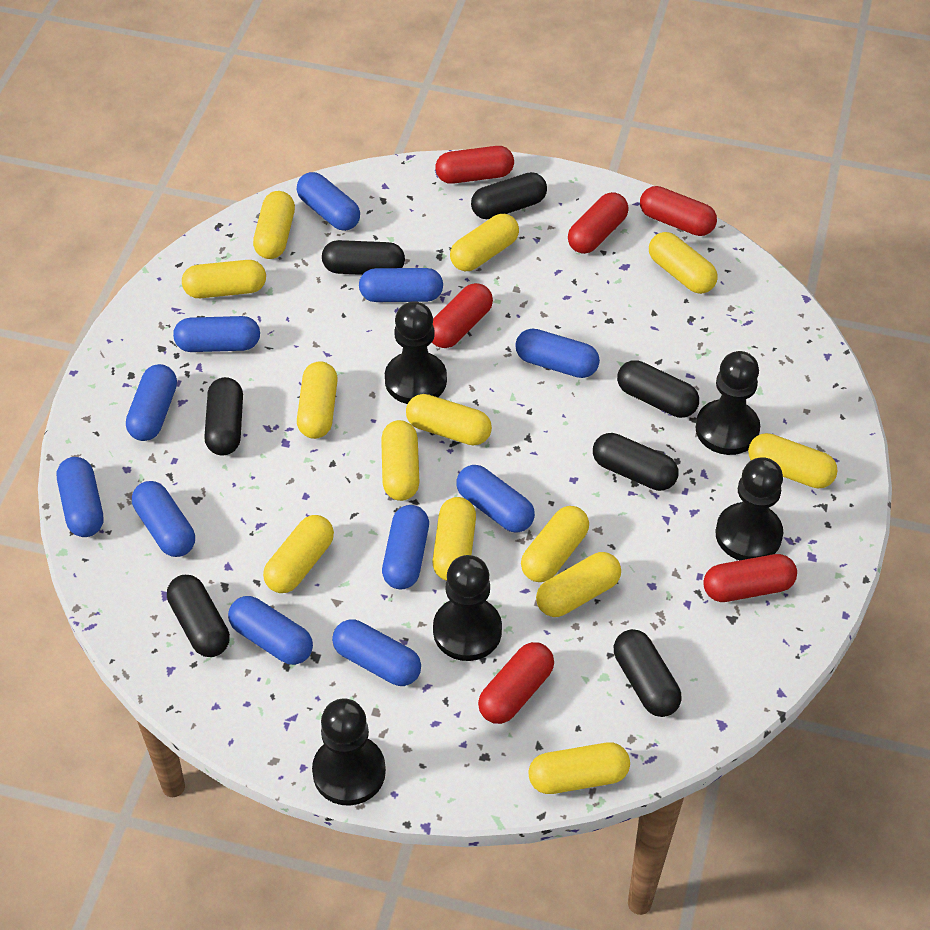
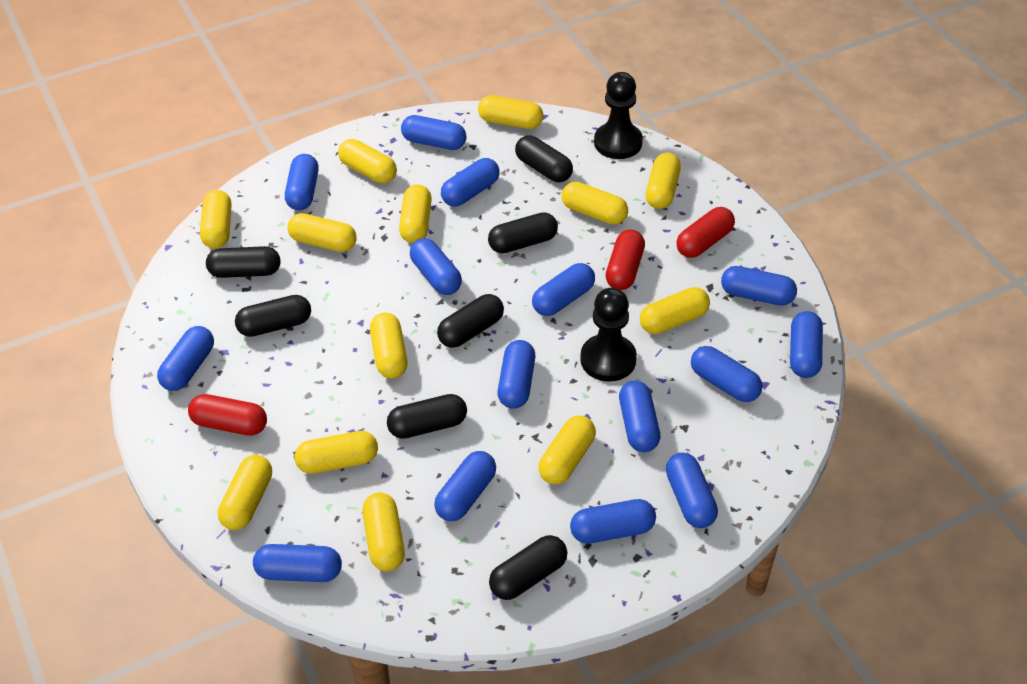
black pawn: 5 -> 2
blue capsule: 11 -> 15
red capsule: 6 -> 3

